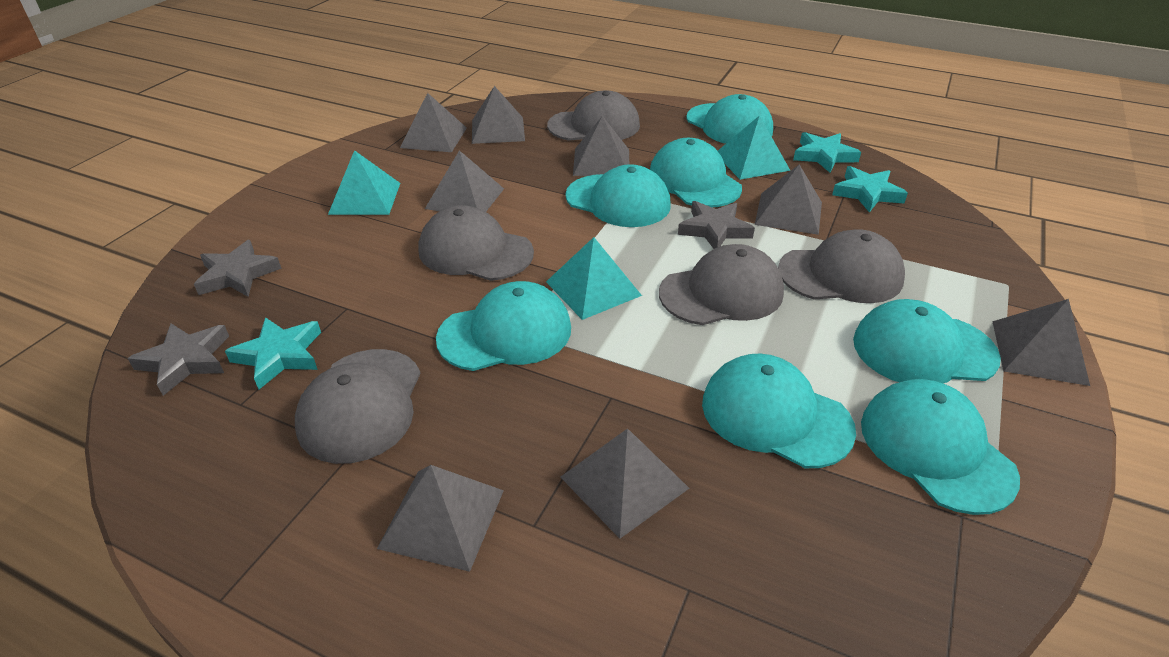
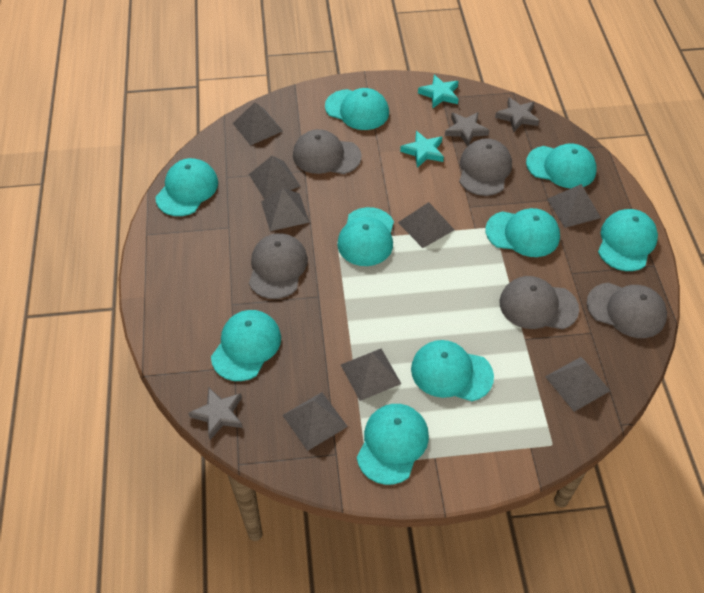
turquoise cap: 7 -> 9
turquoise pyramid: 3 -> 0
turquoise star: 3 -> 2

